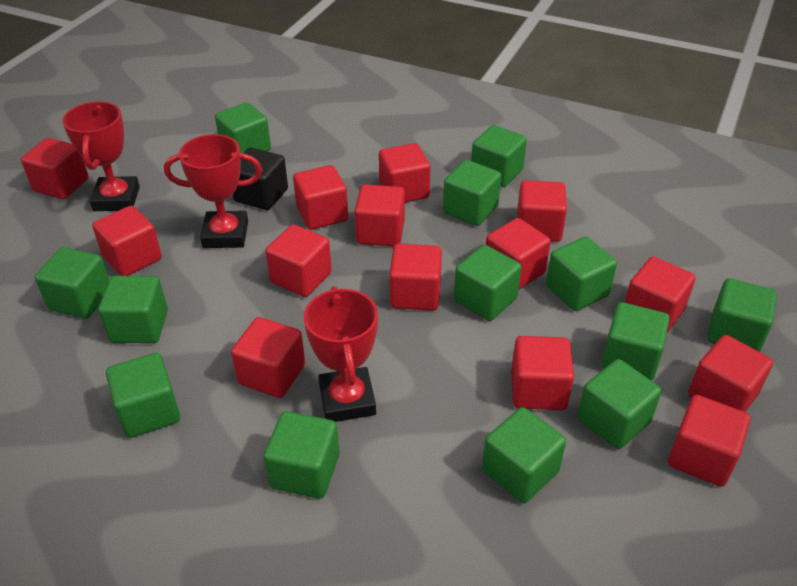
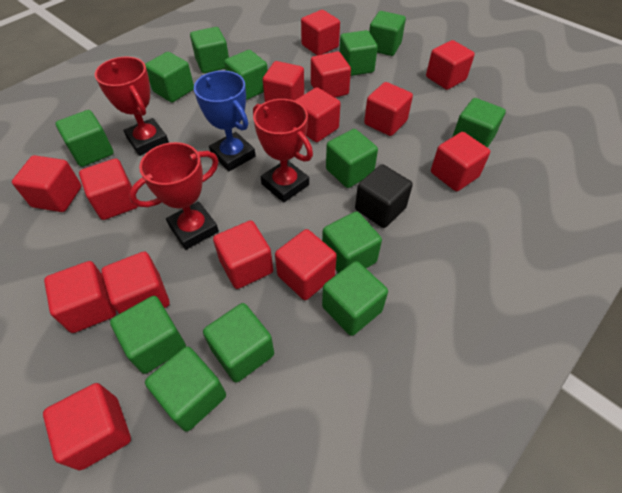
blue trophy: 0 -> 1

